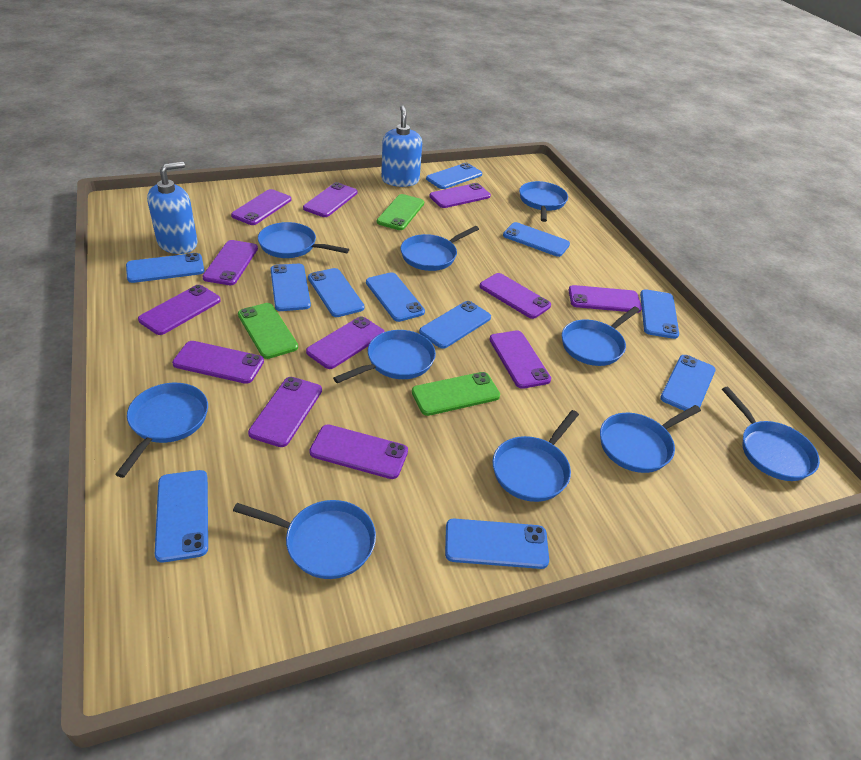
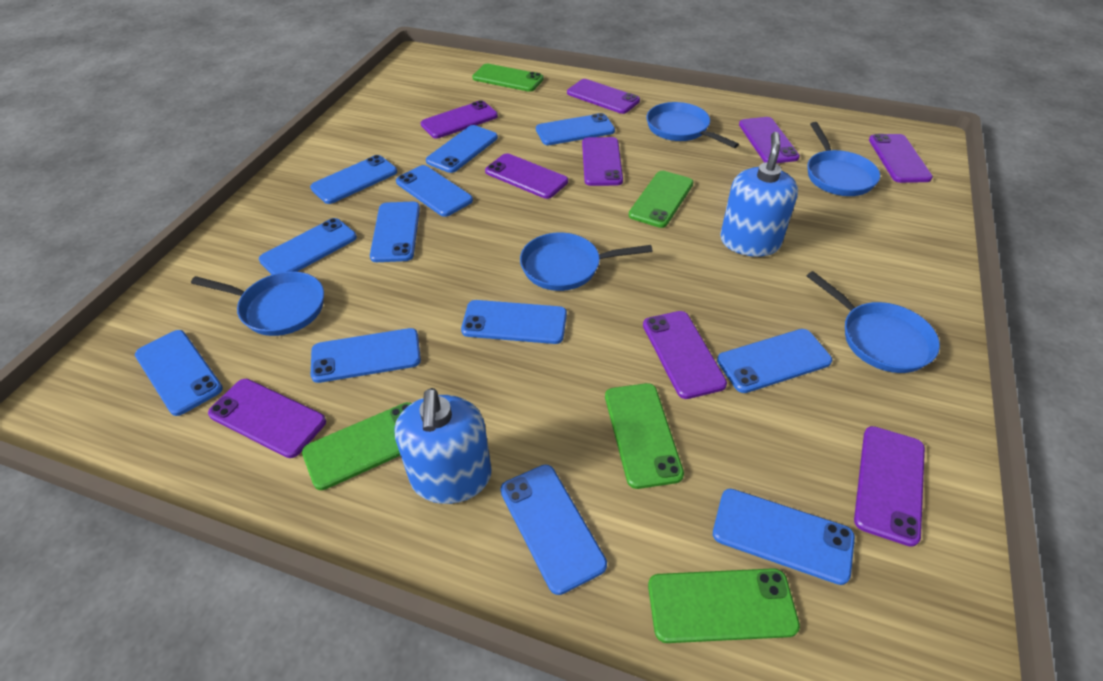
blue pan: 10 -> 5
blue phone: 11 -> 12
green phone: 3 -> 5
purple phone: 12 -> 9

